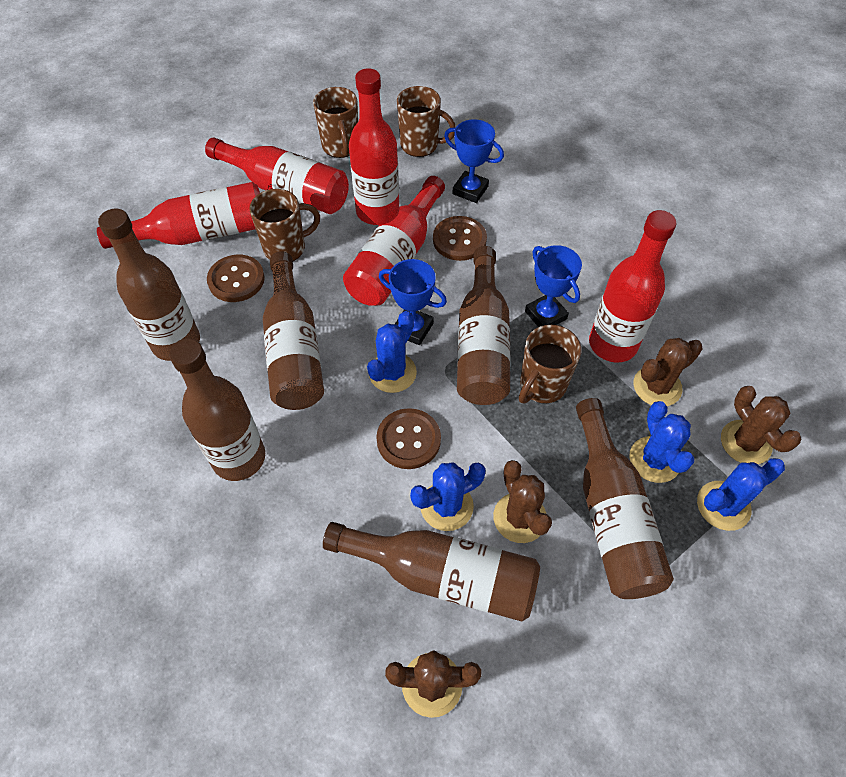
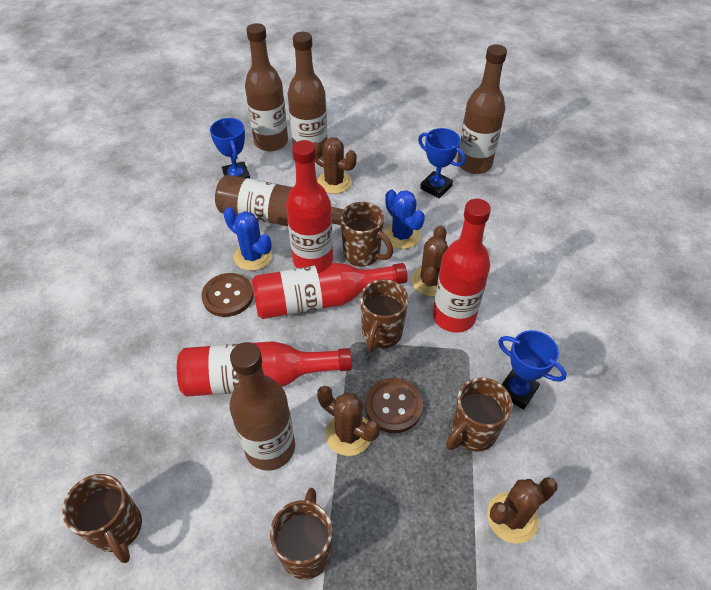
blue cactus: 4 -> 2
brown bottle: 6 -> 5
brown button: 3 -> 2
brown mug: 4 -> 5
red bottle: 5 -> 4

